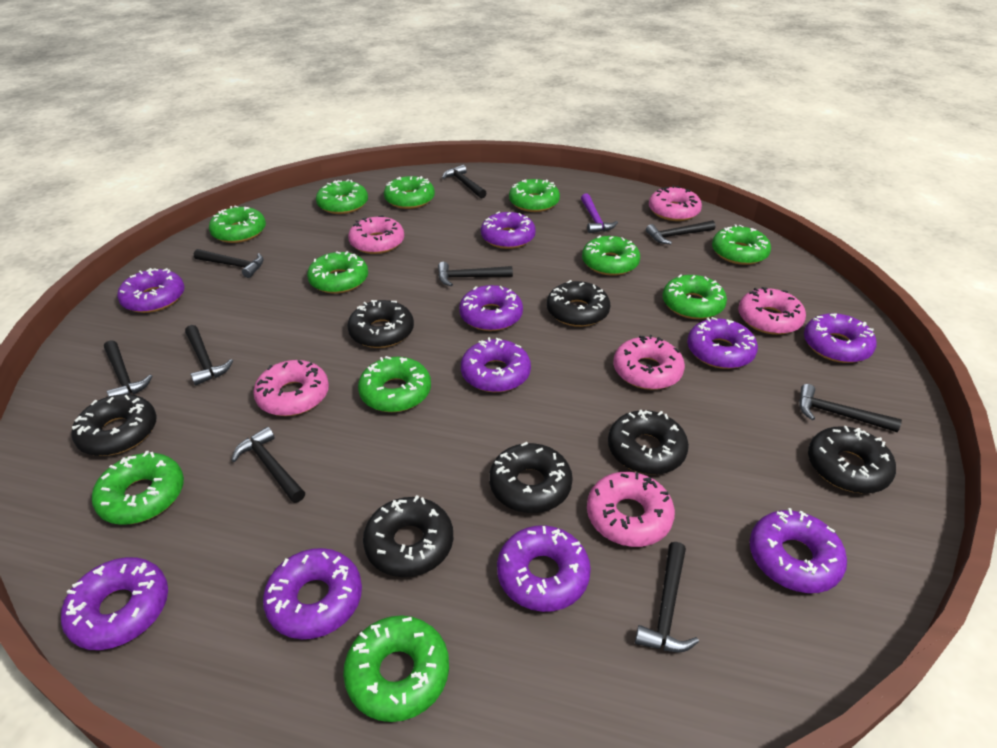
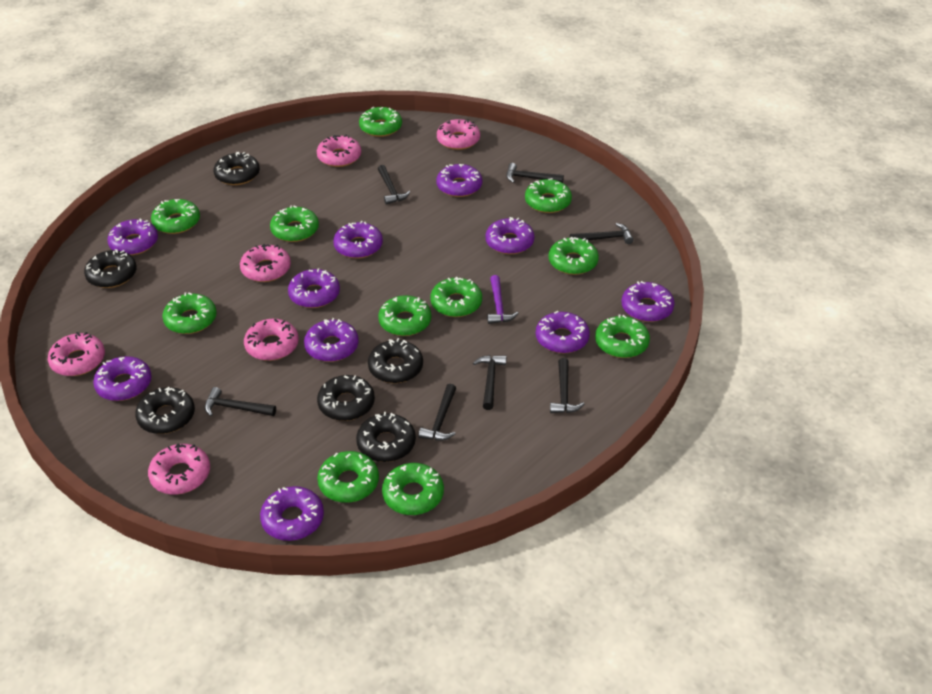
black donut: 7 -> 6
black hammer: 9 -> 7

